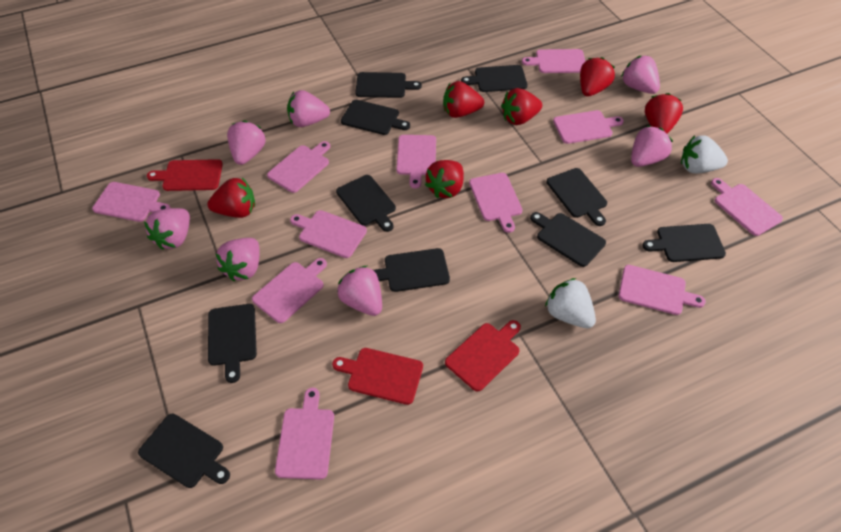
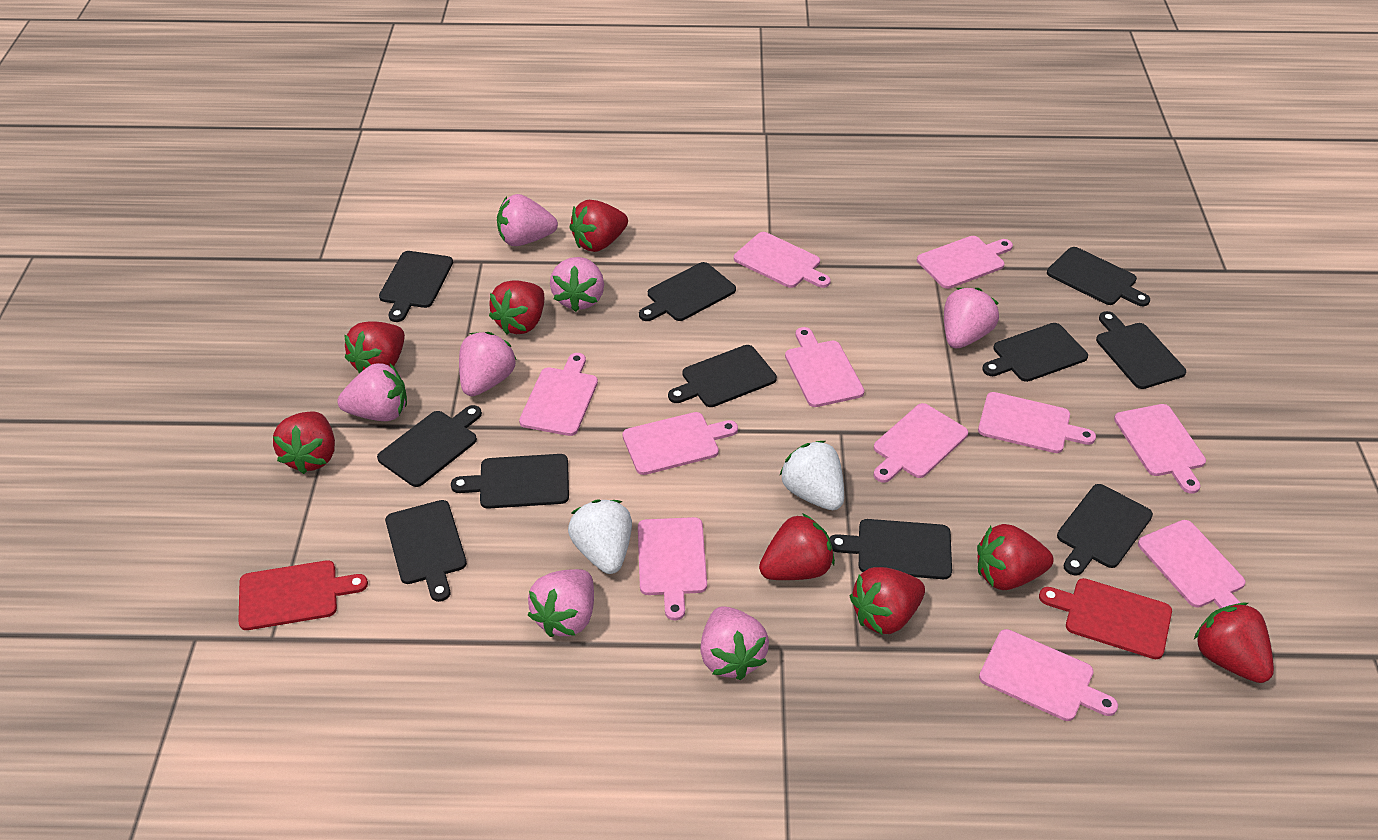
black cutting board: 10 -> 11
red cutting board: 3 -> 2
red strawberry: 6 -> 8

